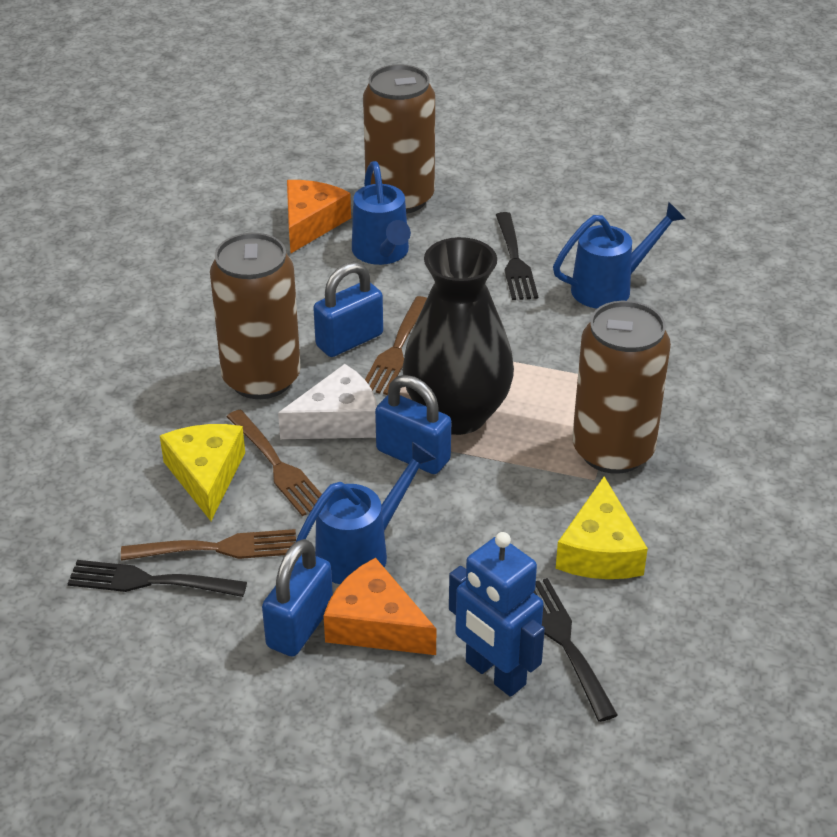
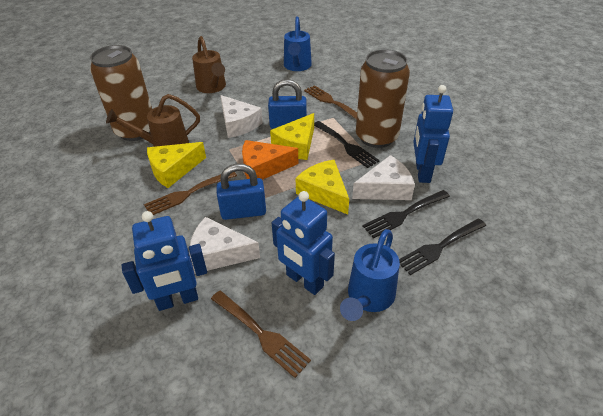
black vase: 1 -> 0
blue padlock: 3 -> 2
blue robot: 1 -> 3
blue watering can: 3 -> 2
brown can: 3 -> 2
brown watering can: 0 -> 2
orange cheese: 2 -> 1
white cheese: 1 -> 3
yellow cheese: 2 -> 3

